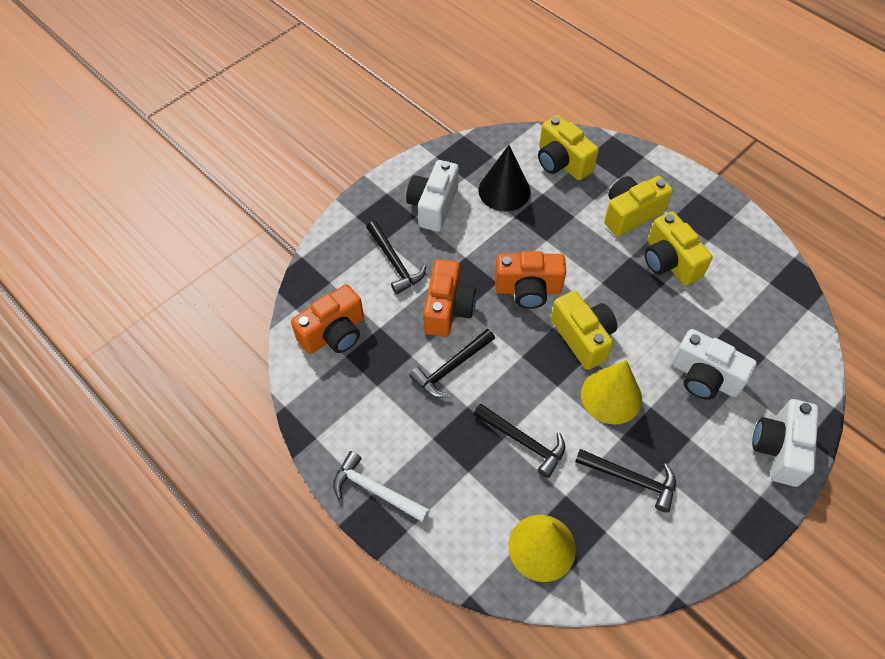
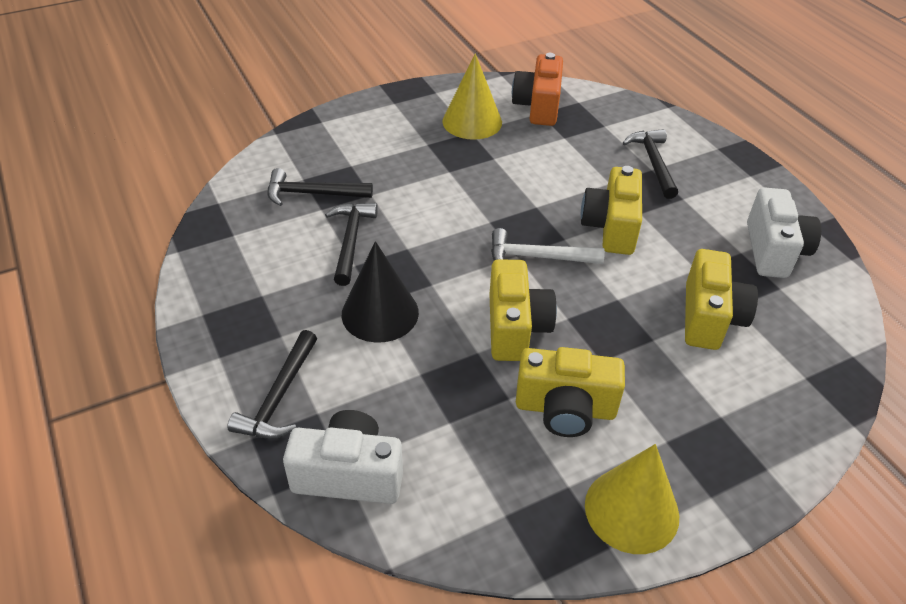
orange camera: 3 -> 1
white camera: 3 -> 2

